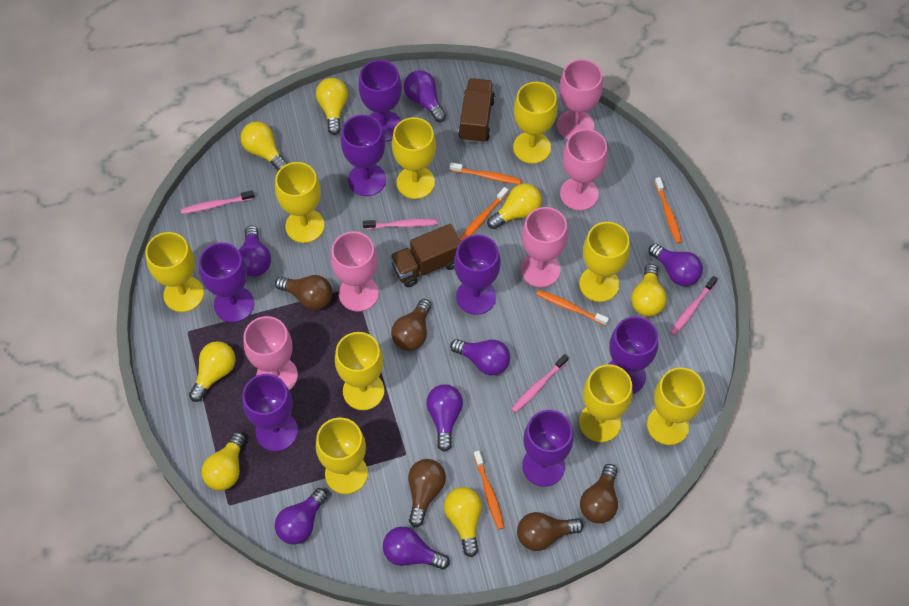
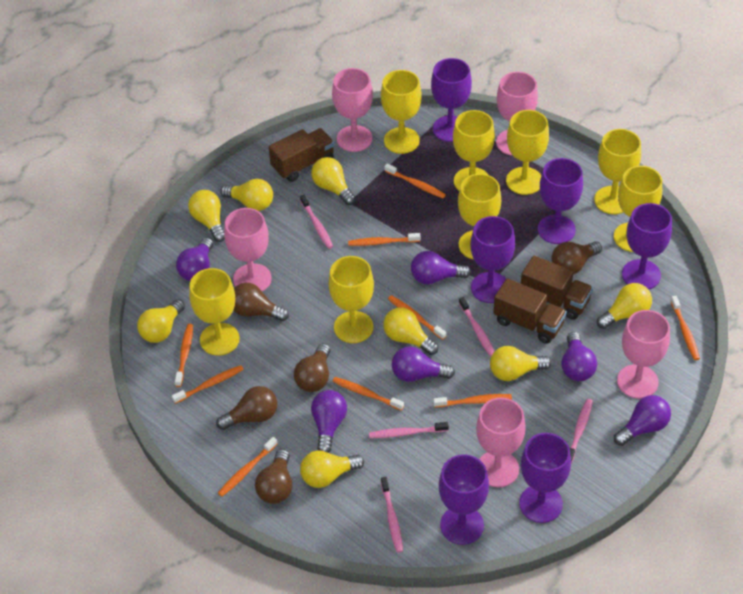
brown truck: 2 -> 3
orange toothbrush: 5 -> 9
pink toothbrush: 4 -> 5
purple goblet: 7 -> 6
purple light bulb: 7 -> 6
yellow goblet: 9 -> 8
yellow light bulb: 7 -> 8

